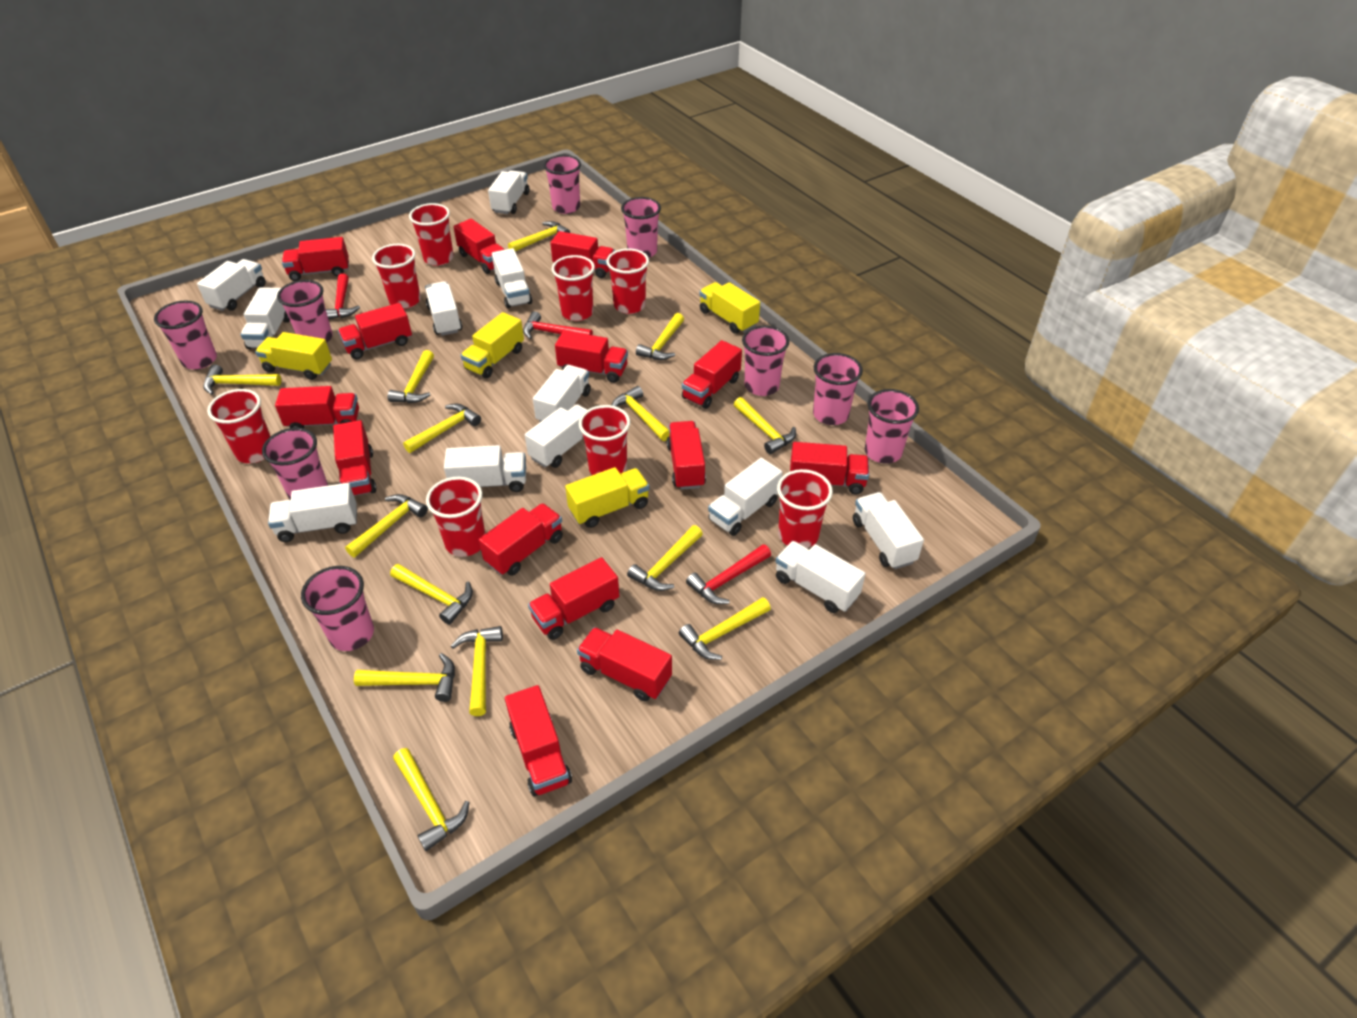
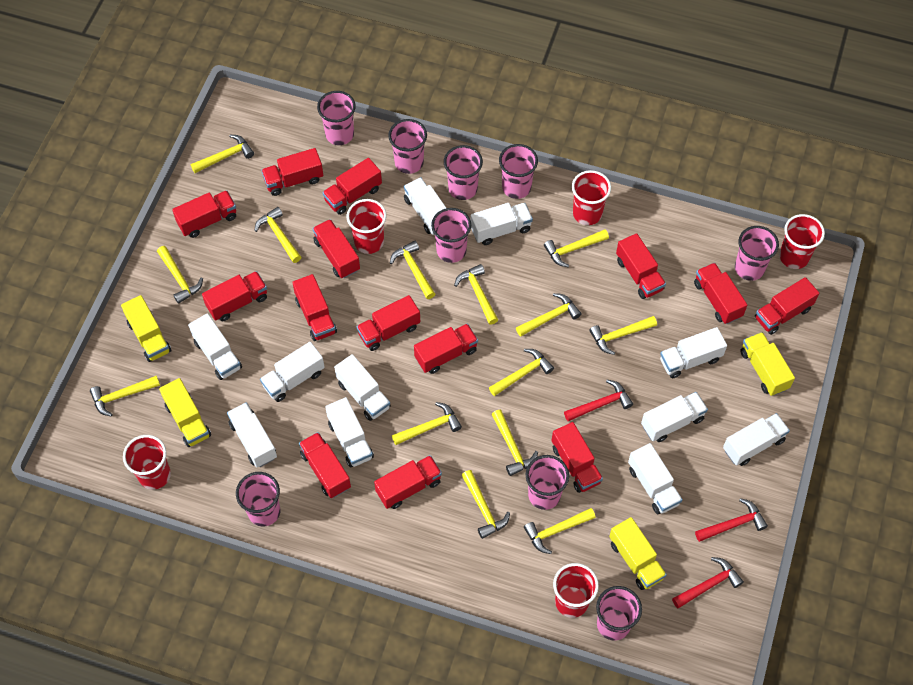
red cup: 8 -> 5
white truck: 12 -> 11

